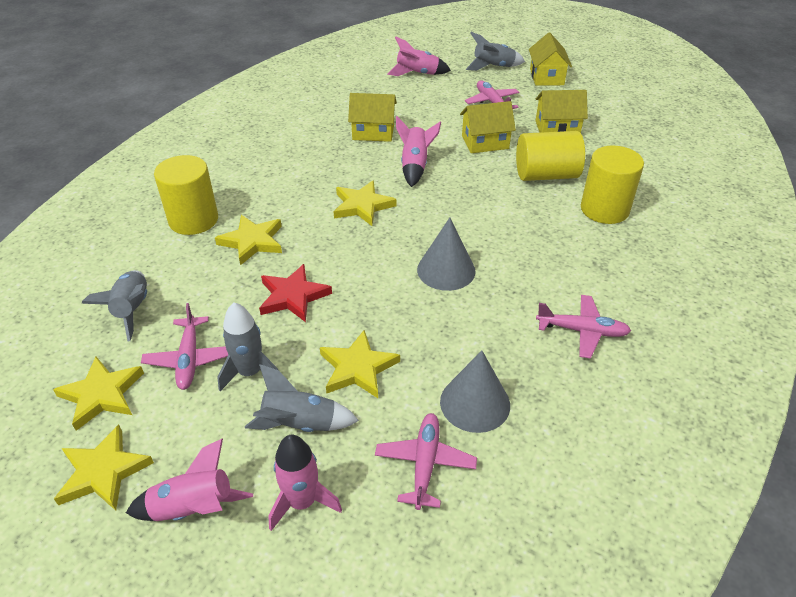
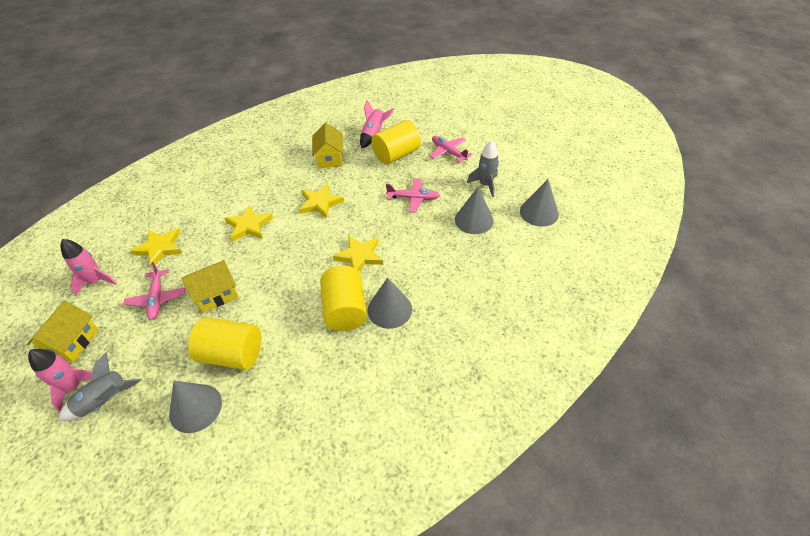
grey cone: 2 -> 4
grey rocket: 4 -> 2
pink plane: 4 -> 3
pink rocket: 4 -> 3
red star: 1 -> 0
yellow house: 4 -> 3
yellow star: 5 -> 4

